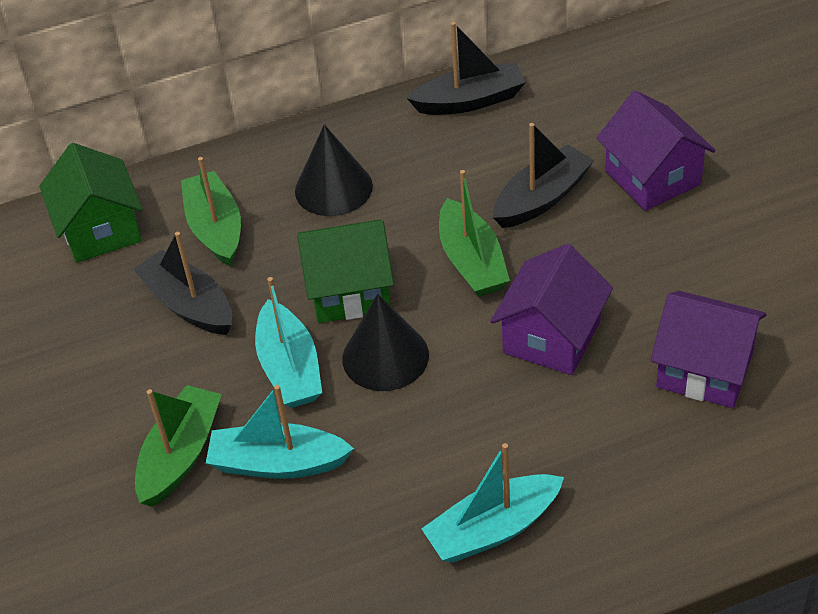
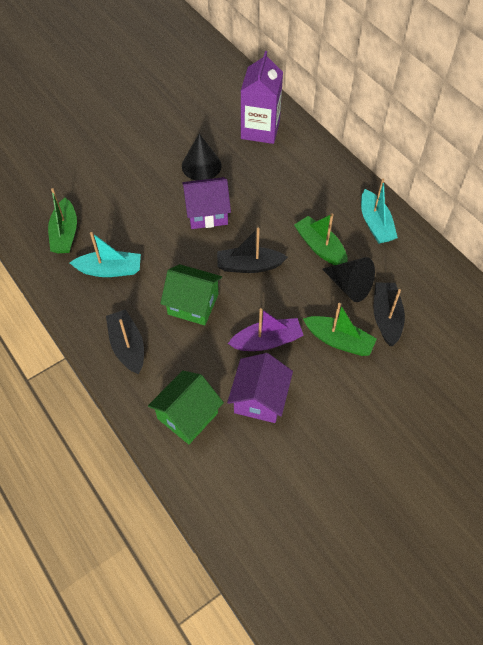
purple boat: 0 -> 1
purple carton: 0 -> 1
purple house: 3 -> 2
turquoise boat: 3 -> 2

